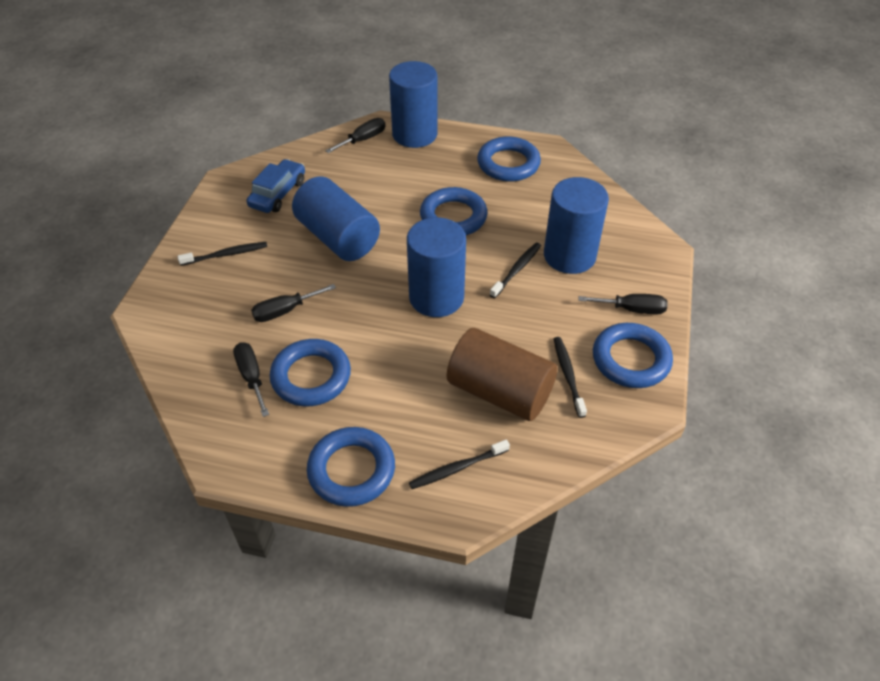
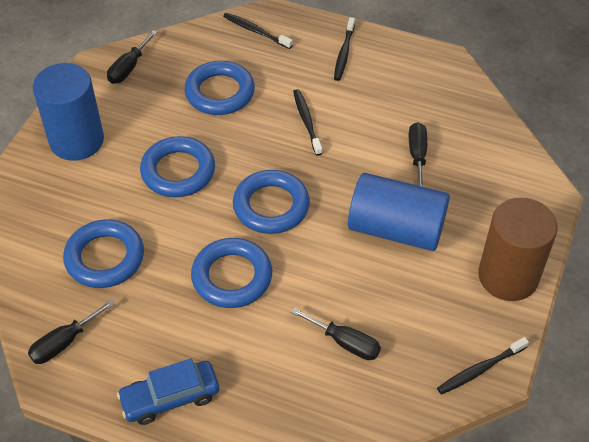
blue cylinder: 4 -> 2

